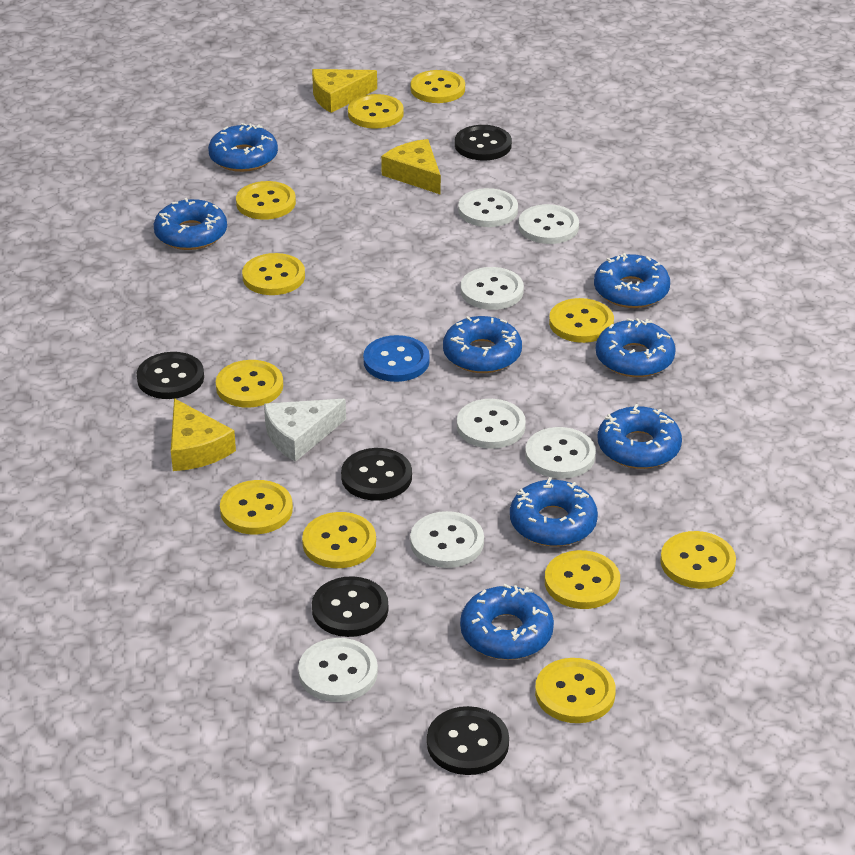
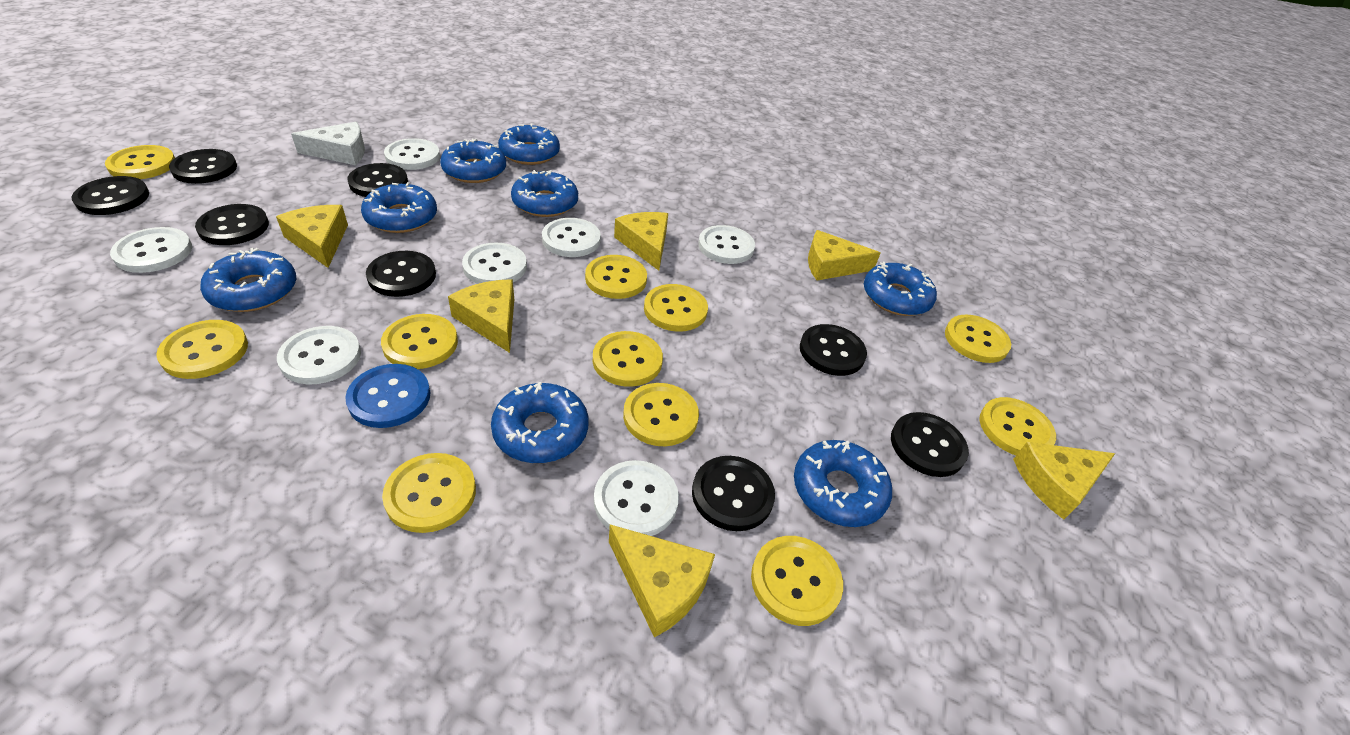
black button: 5 -> 8
yellow cheese: 3 -> 6

